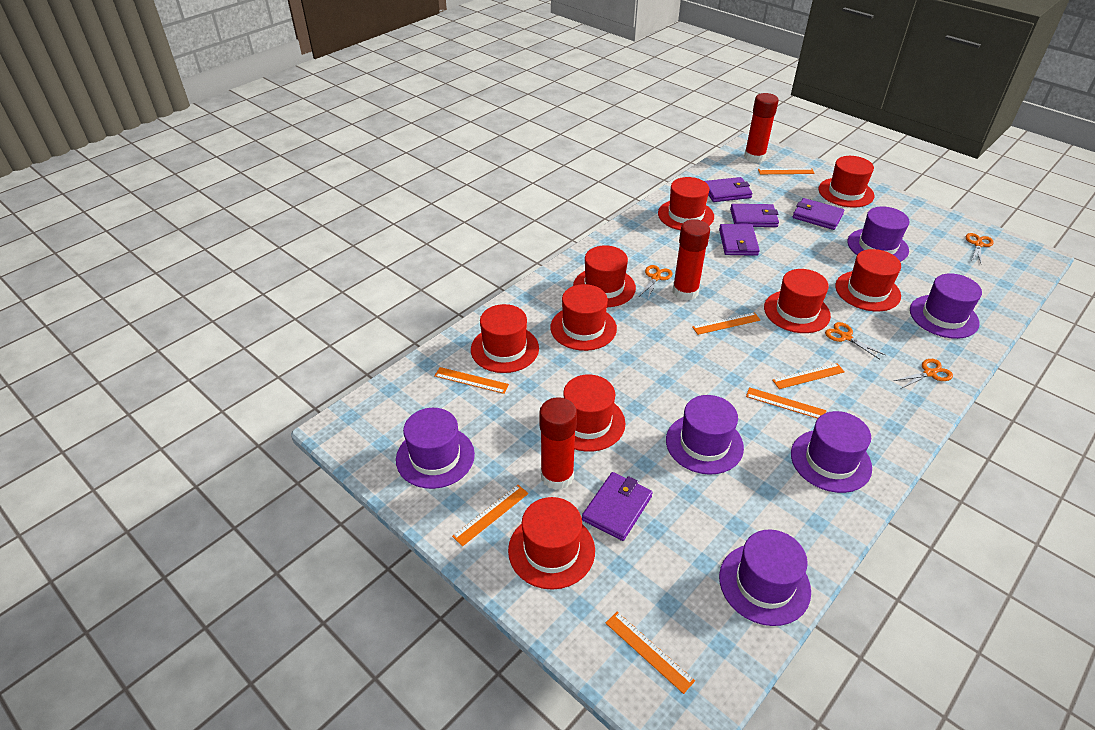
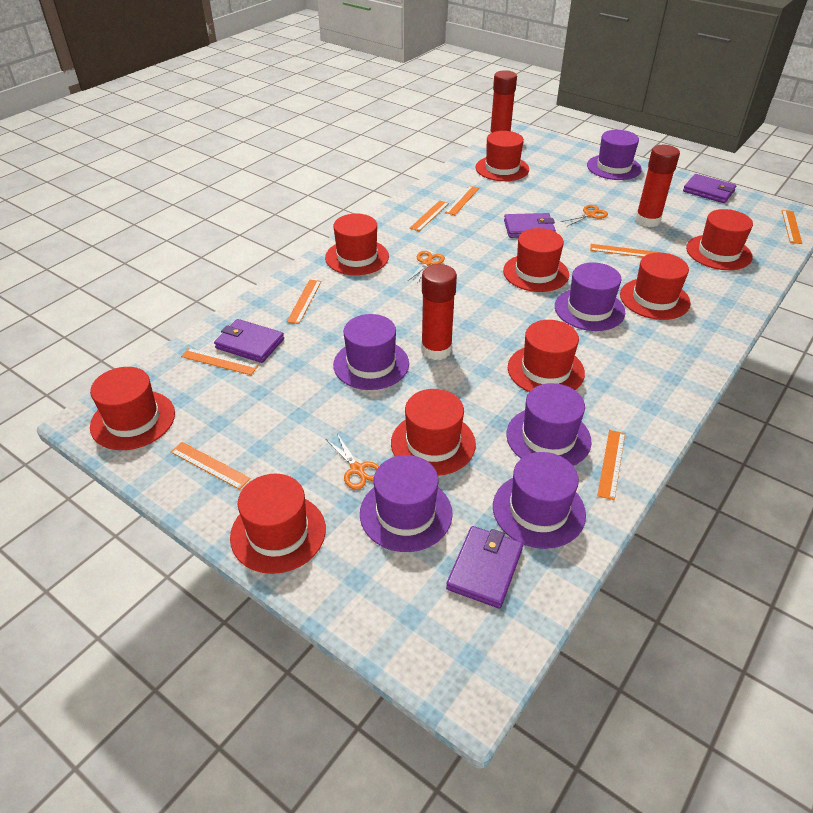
orange ruler: 7 -> 8
orange scissors: 4 -> 3
purple wallet: 5 -> 4

